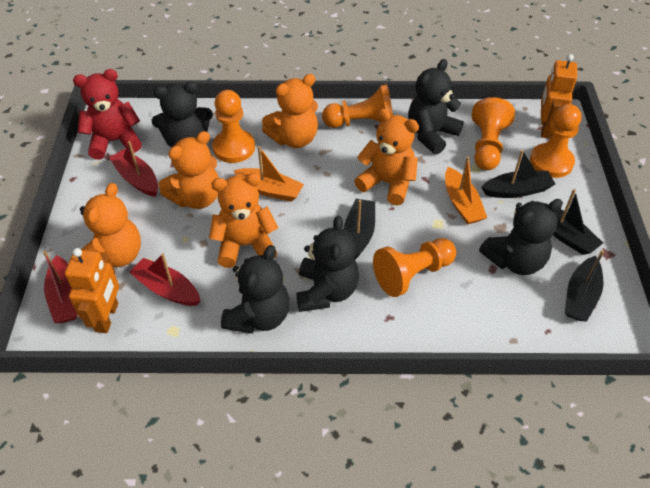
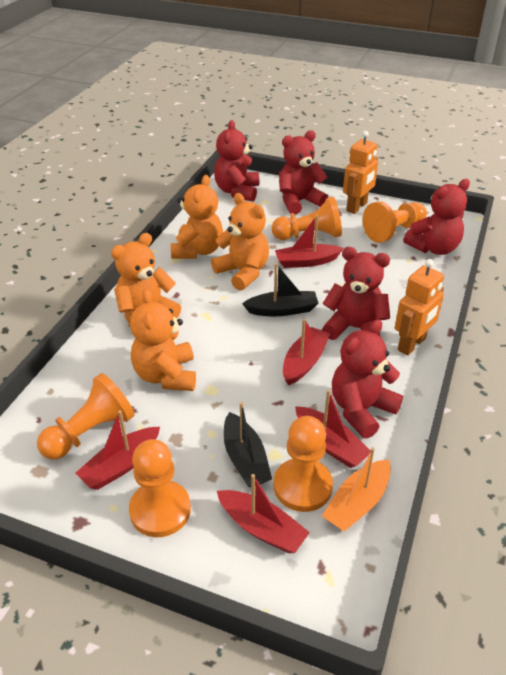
black boat: 4 -> 2
black teddy bear: 5 -> 0
orange boat: 2 -> 1
orange teddy bear: 5 -> 4
red boat: 3 -> 5
red teddy bear: 1 -> 5

